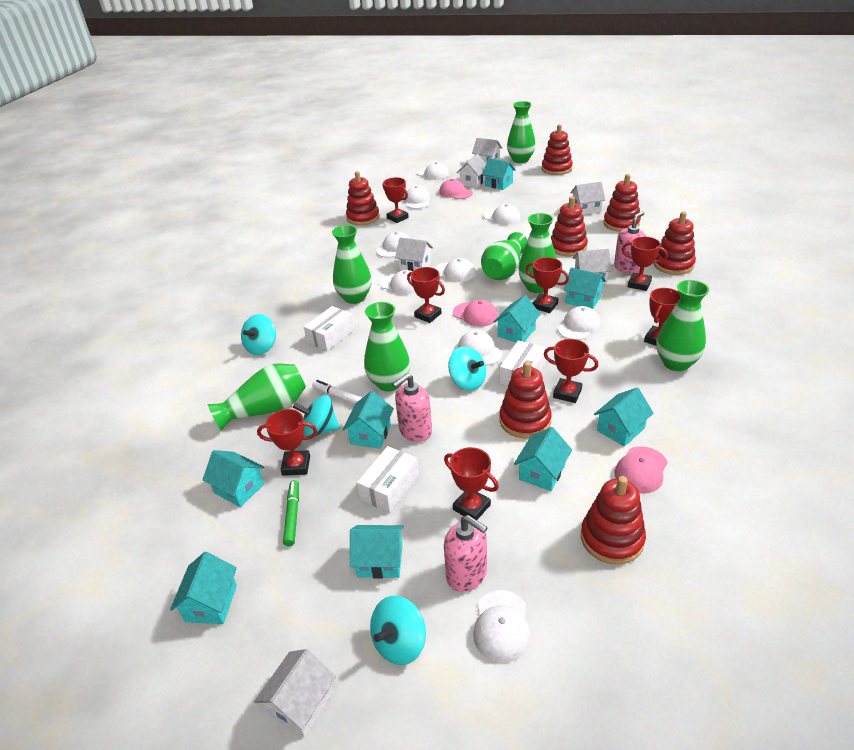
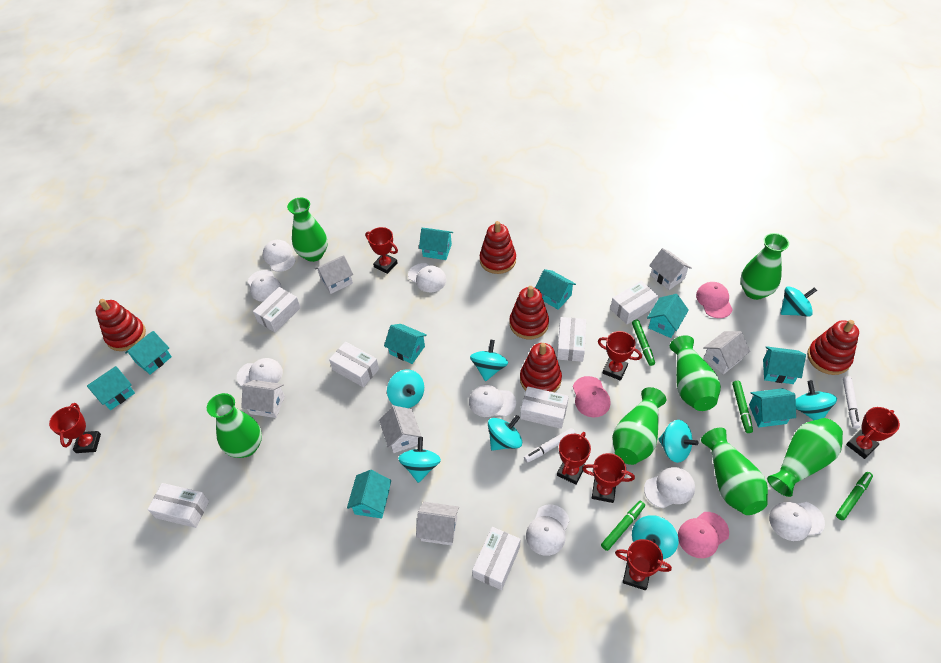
green marker: 1 -> 4
pink soap dispenser: 3 -> 0
red stacking toy: 7 -> 5
red trophy: 8 -> 7
turquoise spinning top: 4 -> 8
white box: 3 -> 7
white cap: 9 -> 8
white marker: 1 -> 2

